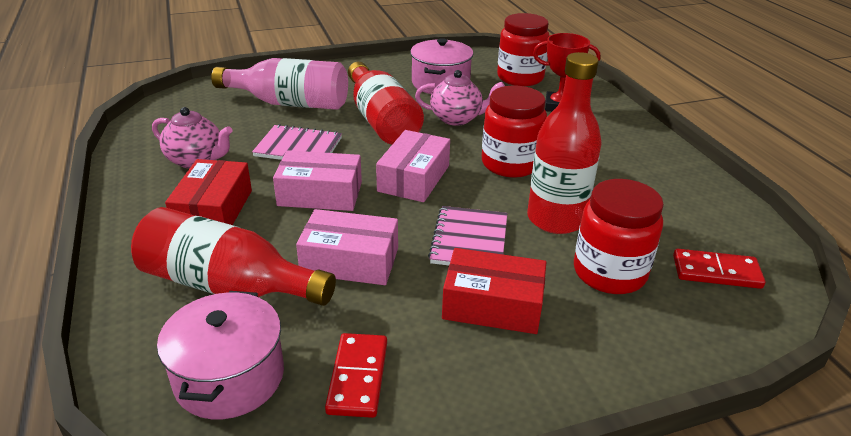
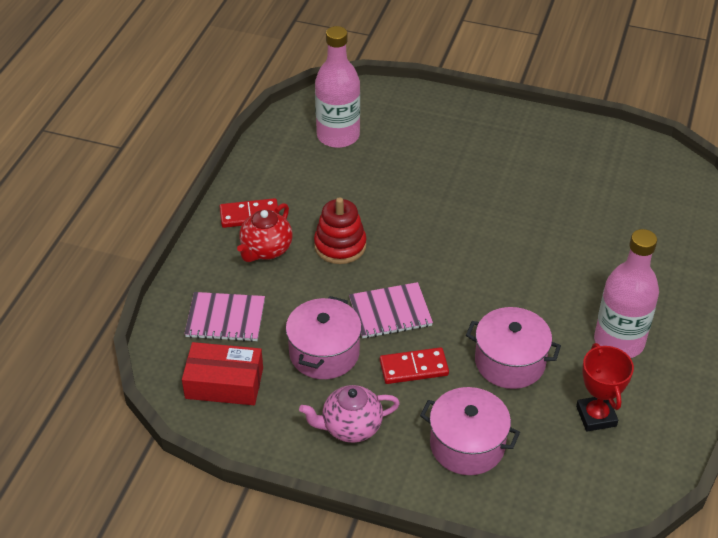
pink bottle: 1 -> 2
pink box: 3 -> 0
pink pot: 2 -> 3
pink teapot: 2 -> 1
red bottle: 3 -> 0
red box: 2 -> 1
red jar: 3 -> 0
red stacking toy: 0 -> 1
red teapot: 0 -> 1

